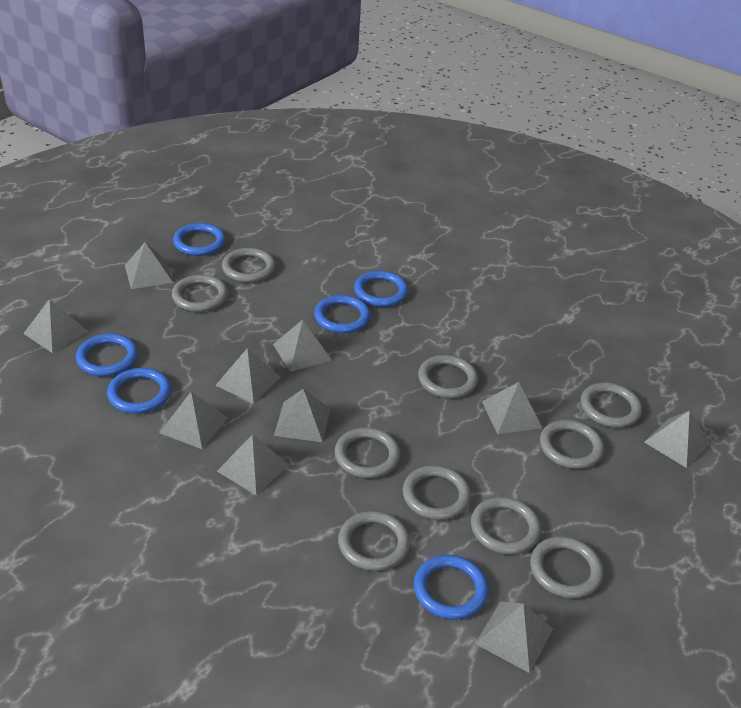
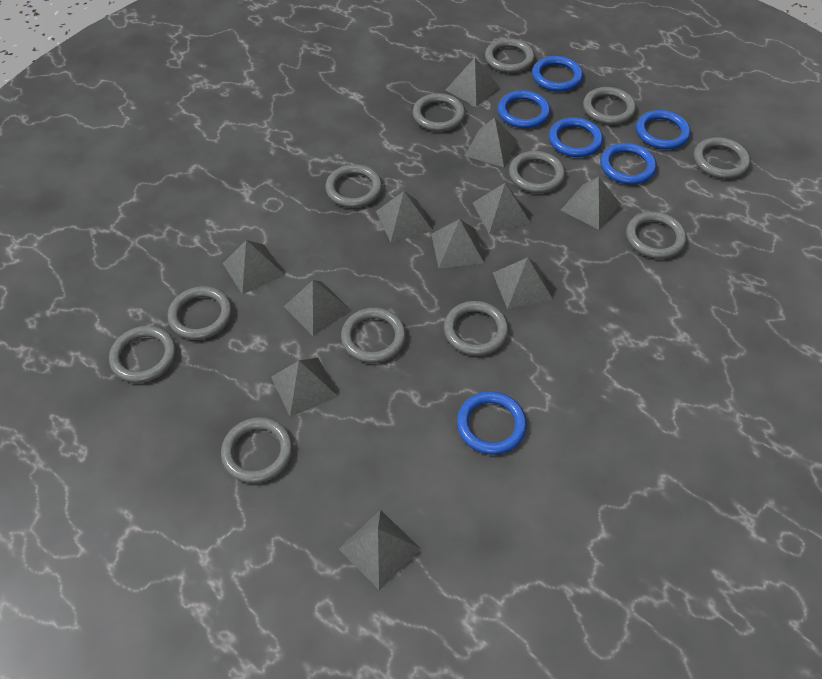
grey pyramid: 10 -> 11
grey ring: 10 -> 12

